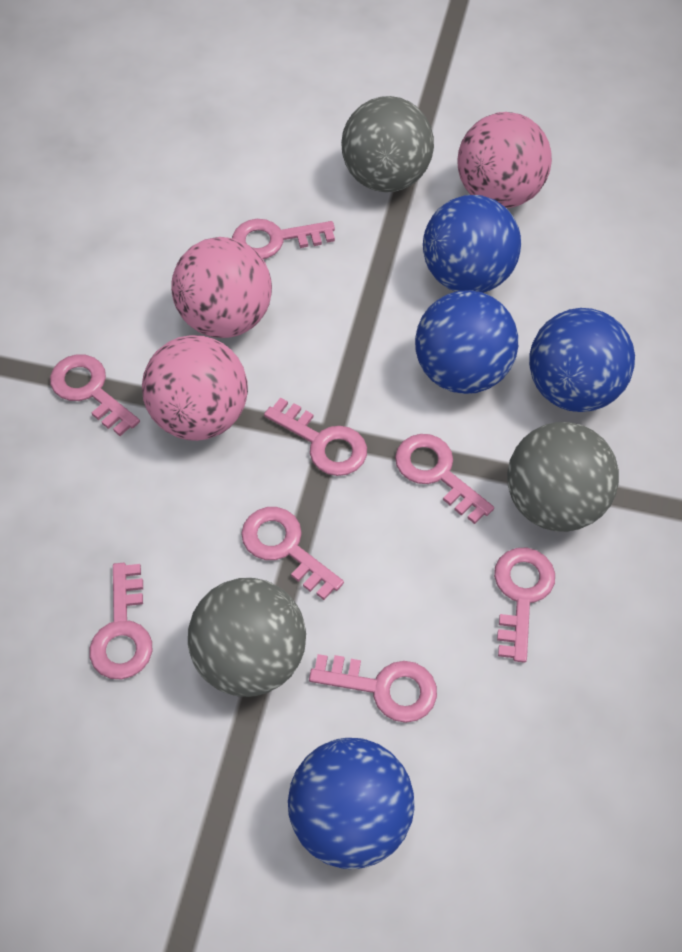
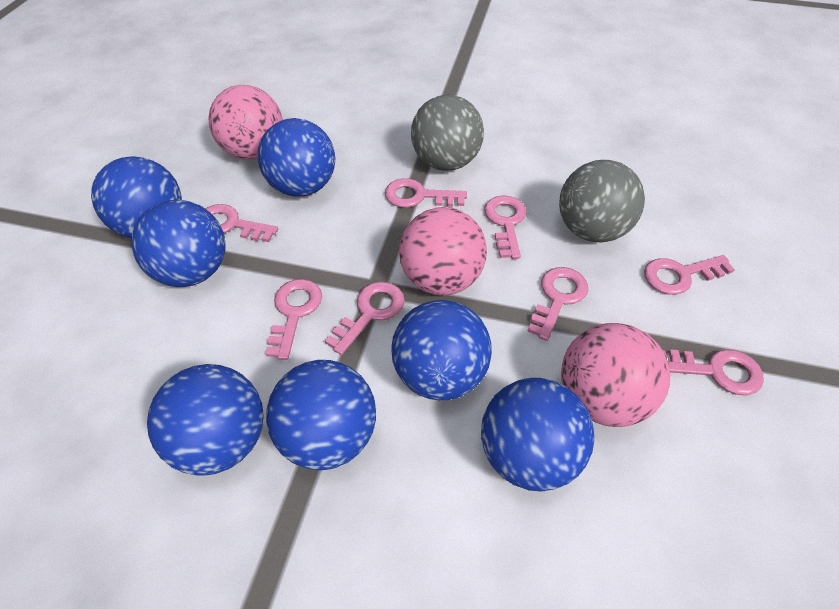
blue ball: 4 -> 7
grey ball: 3 -> 2

